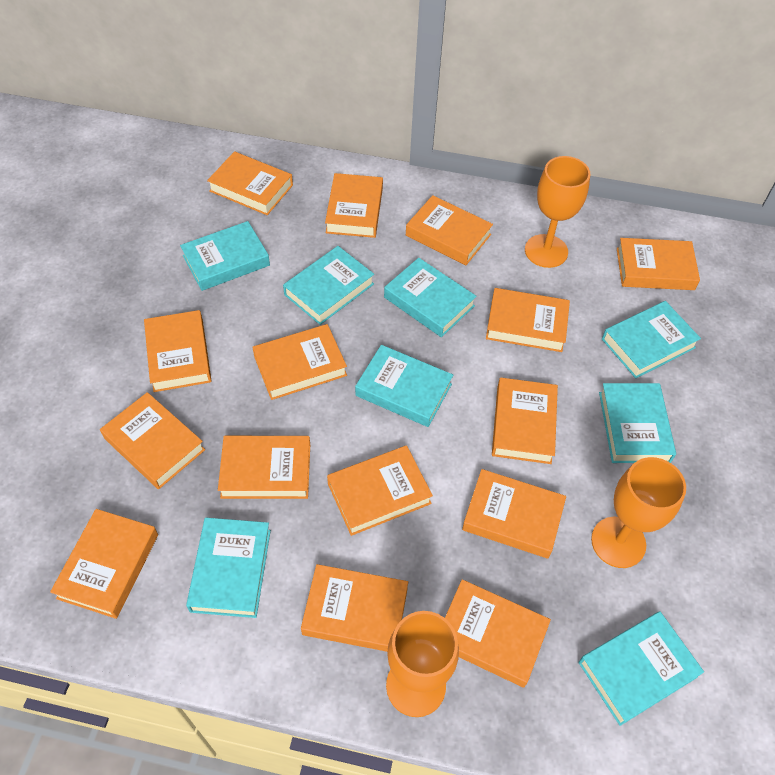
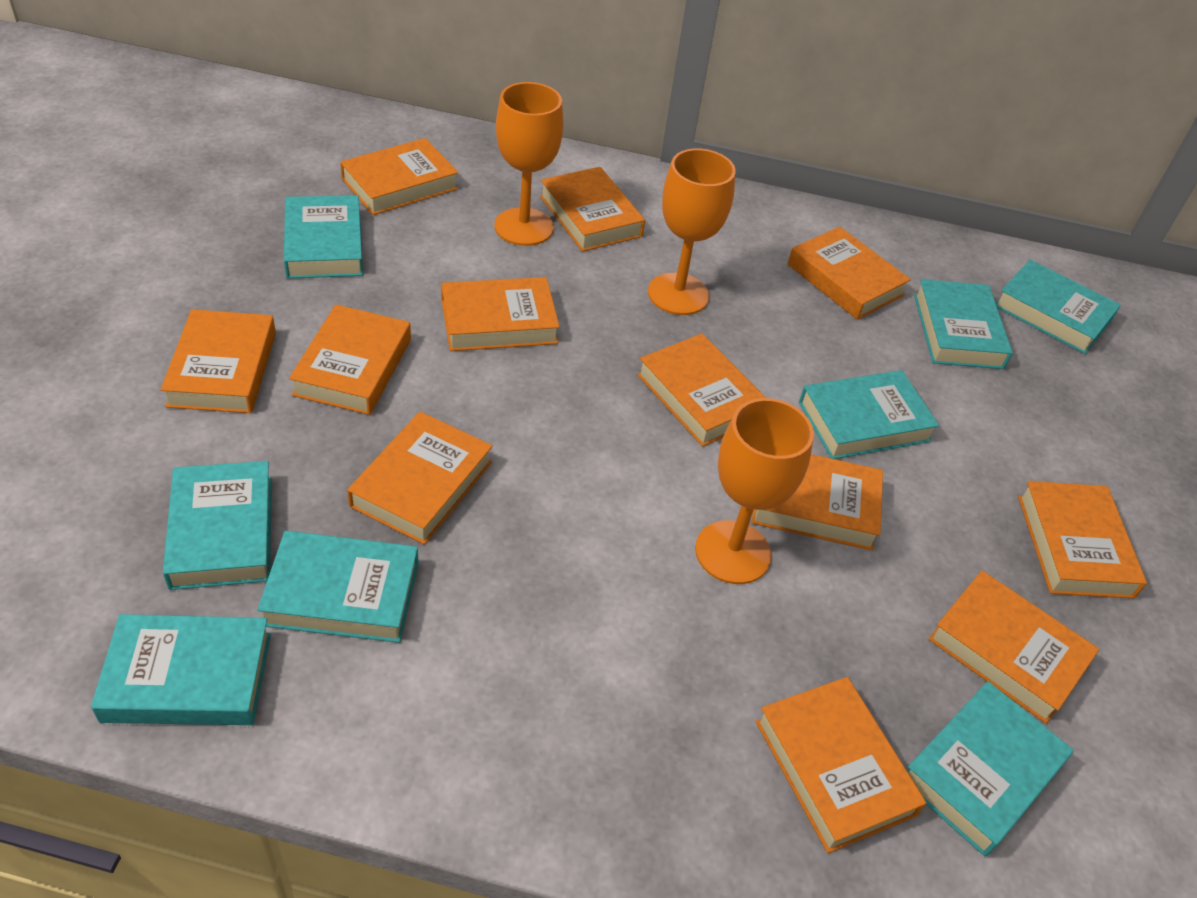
orange book: 15 -> 12

